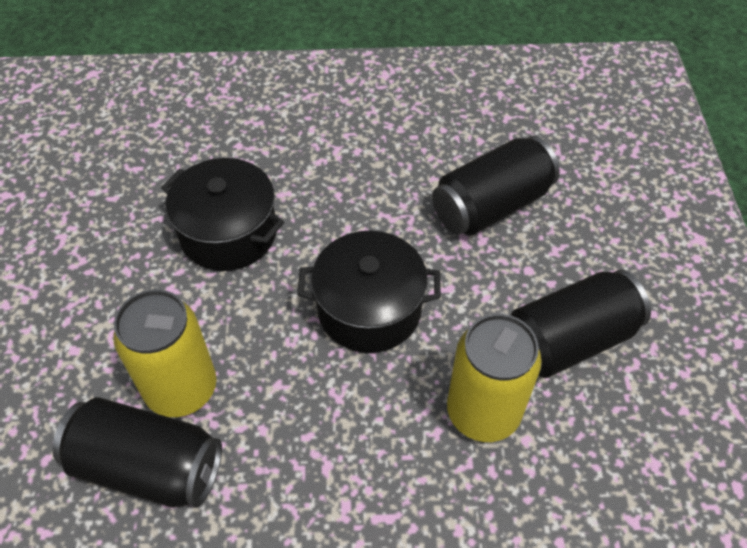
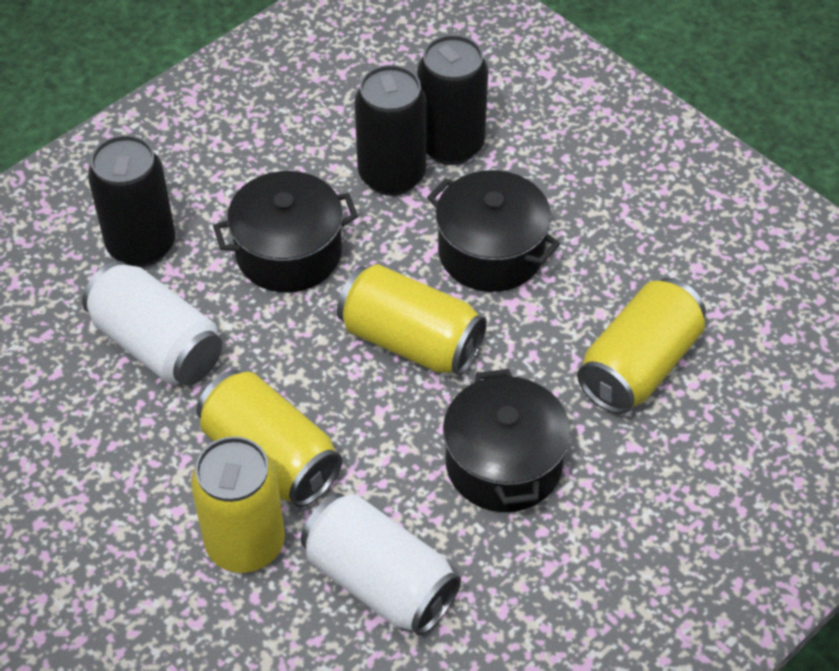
black pot: 2 -> 3
white can: 0 -> 2
yellow can: 2 -> 4

